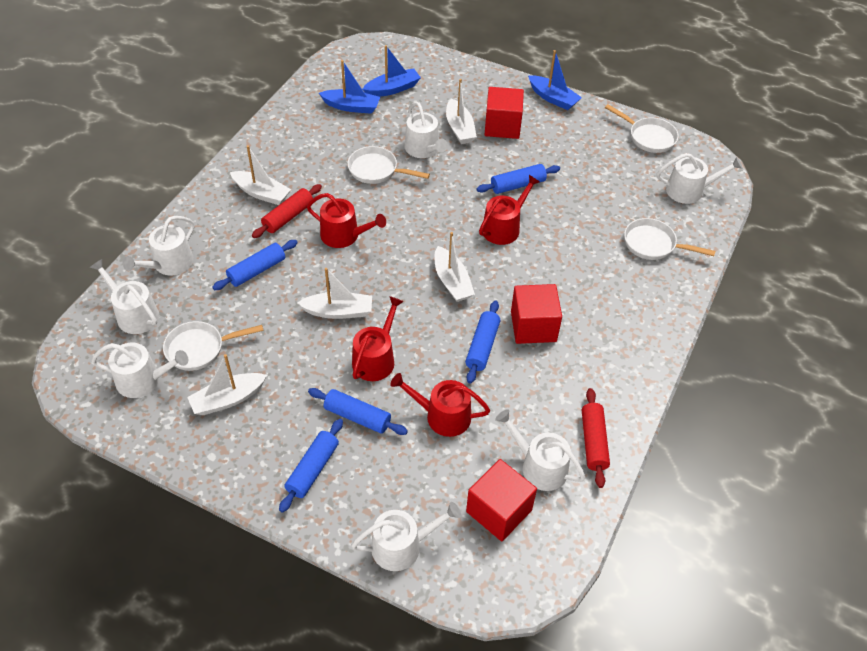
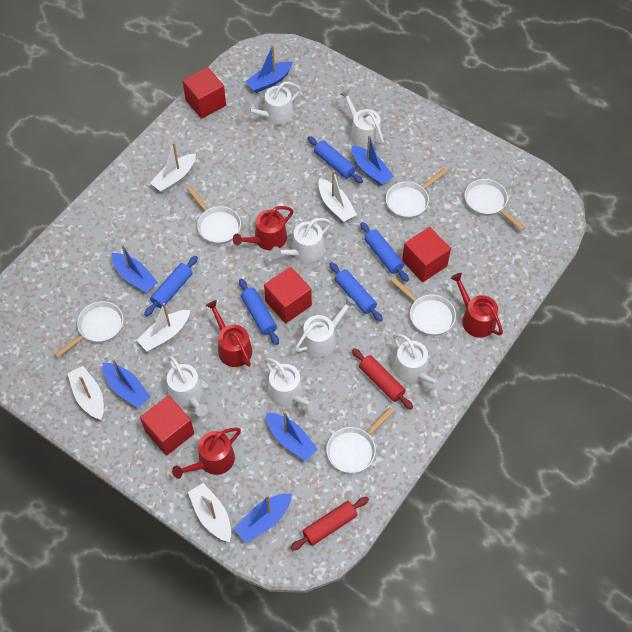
blue boat: 3 -> 6
red cube: 3 -> 4
white pan: 4 -> 6

